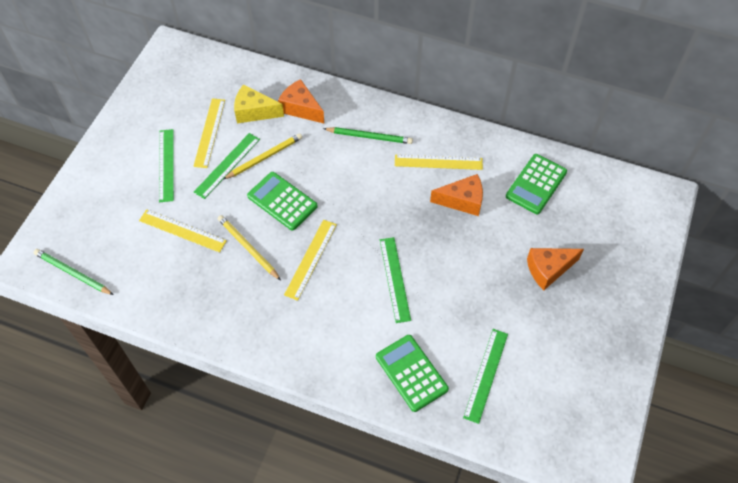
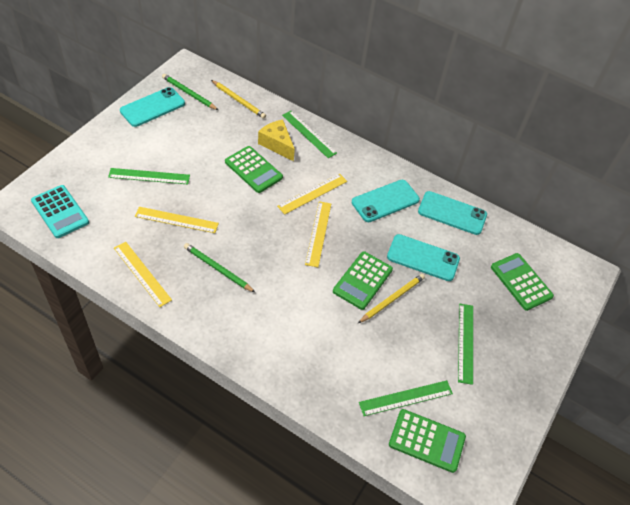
green calculator: 3 -> 4
orange cheese: 3 -> 0
turquoise calculator: 0 -> 1
turquoise phone: 0 -> 4

